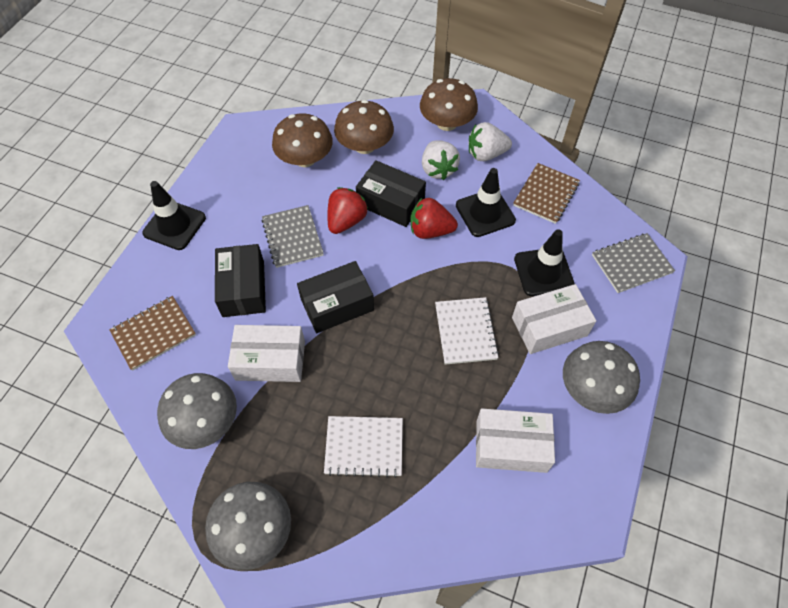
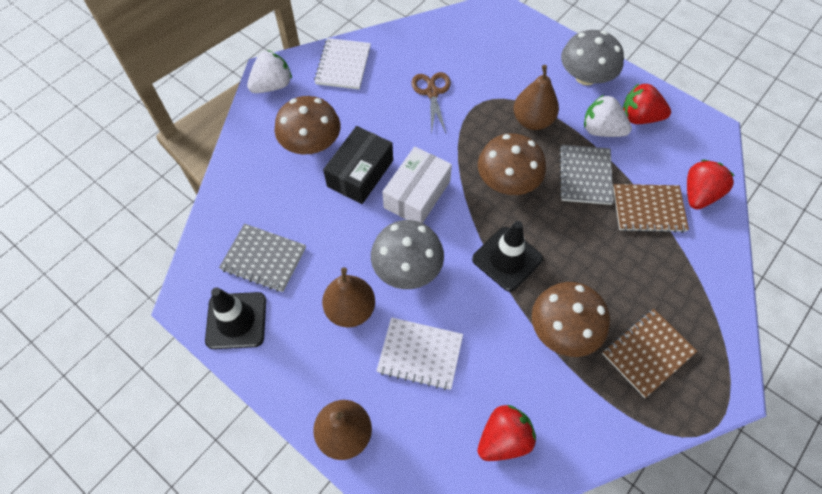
black box: 3 -> 1
black traffic cone: 3 -> 2
brown pear: 0 -> 3
brown scissors: 0 -> 1
grey mushroom: 3 -> 2
red strawberry: 2 -> 3
white box: 3 -> 1

